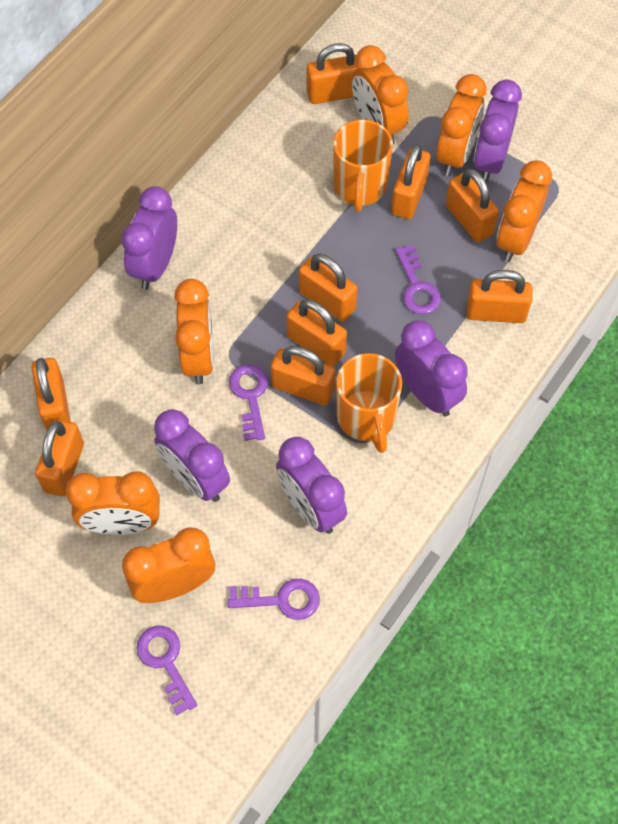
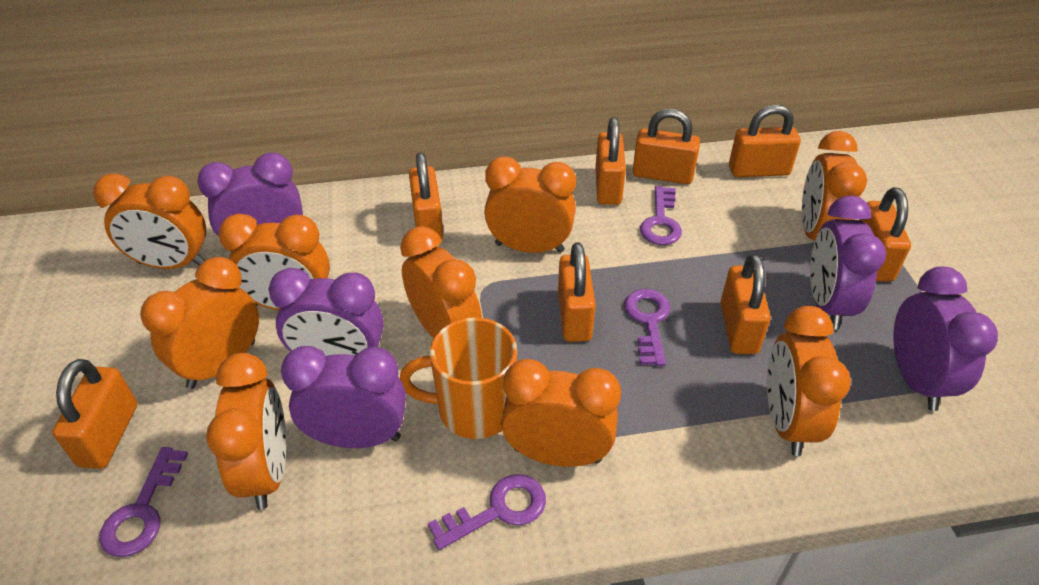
orange clock: 6 -> 9
orange mug: 2 -> 1
orange padlock: 9 -> 8

